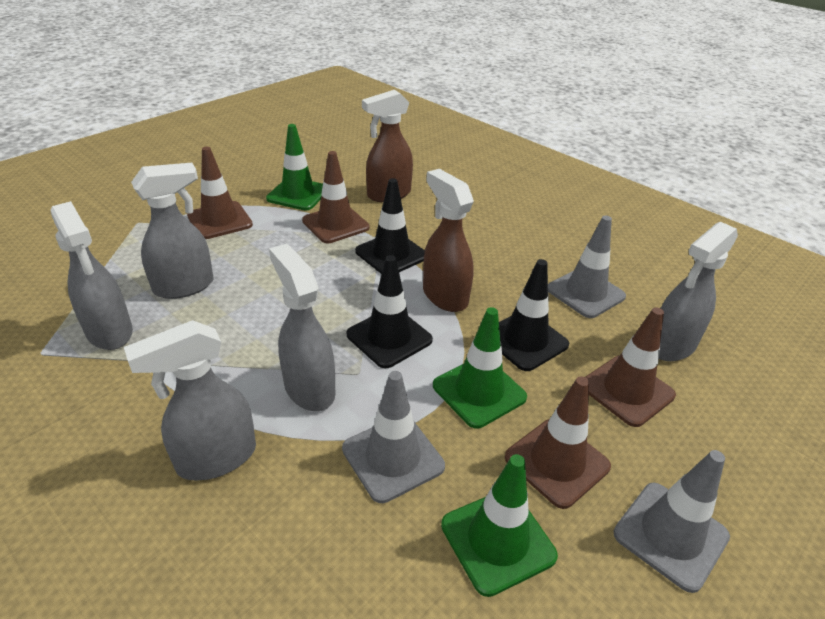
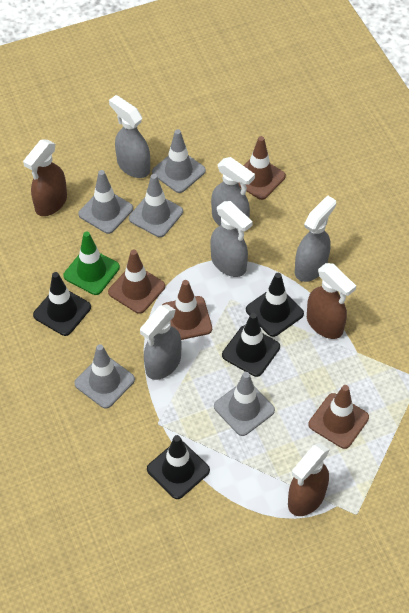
black traffic cone: 3 -> 4
brown spray bottle: 2 -> 3
green traffic cone: 3 -> 1
grey traffic cone: 3 -> 5

